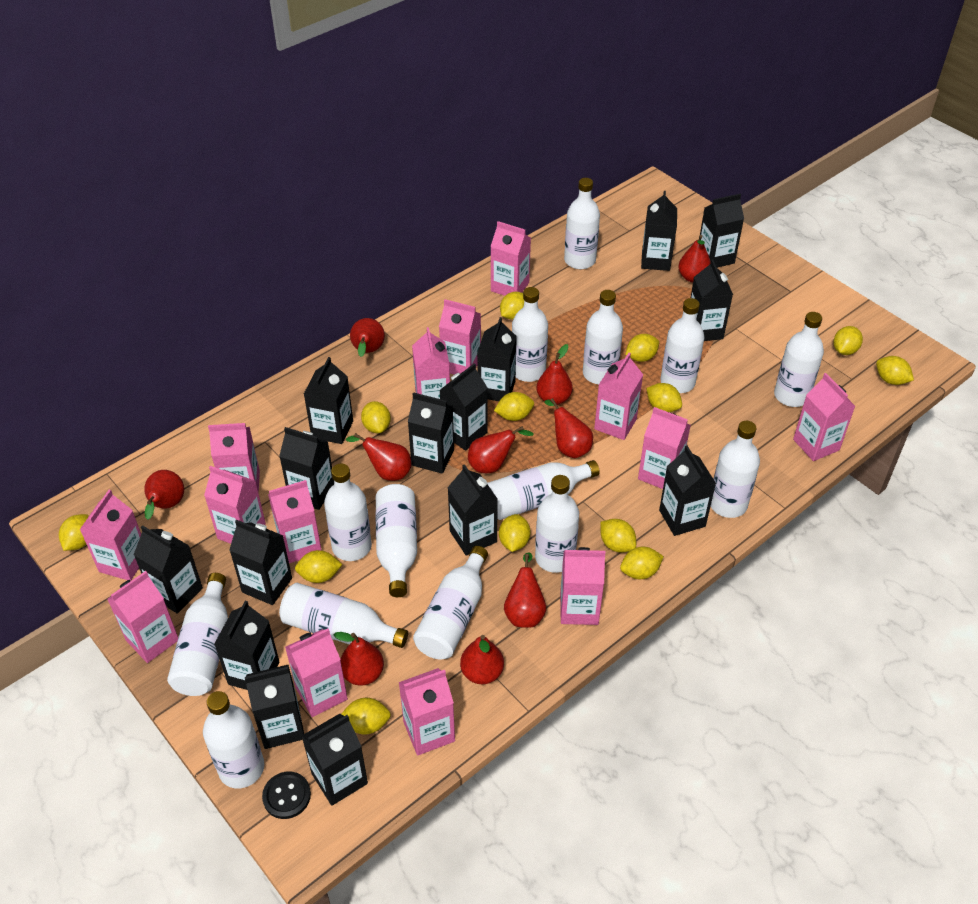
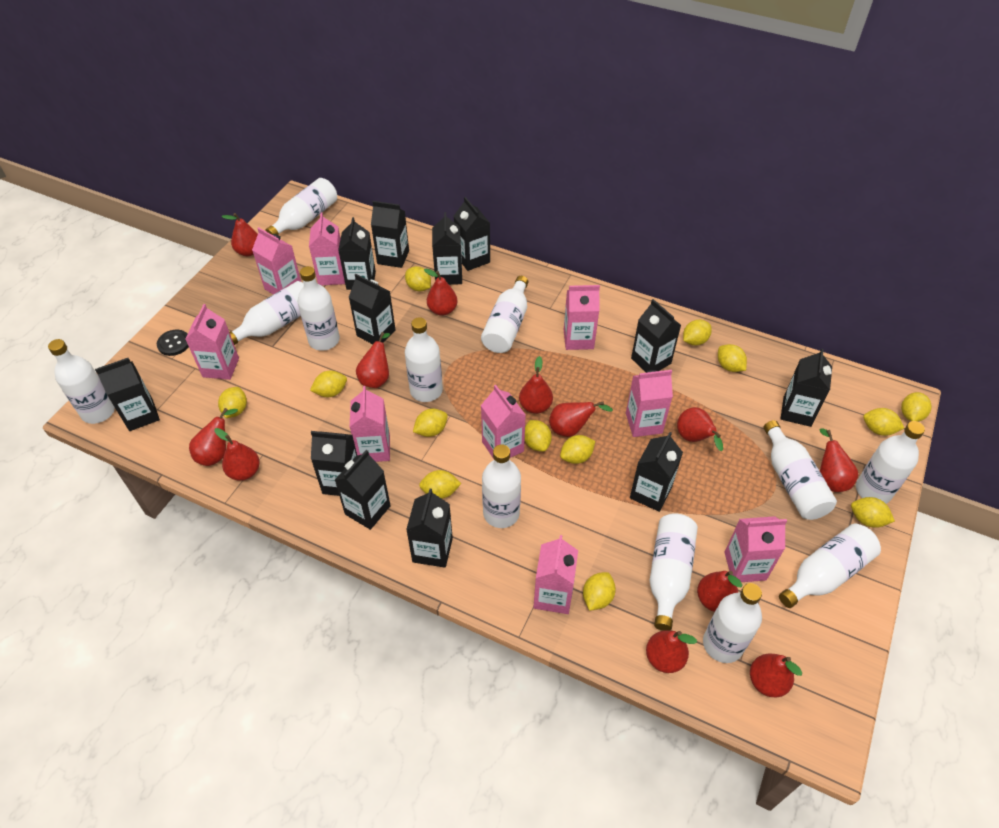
black carton: 15 -> 12
pink carton: 14 -> 9
red pear: 10 -> 12
white bottle: 14 -> 12

